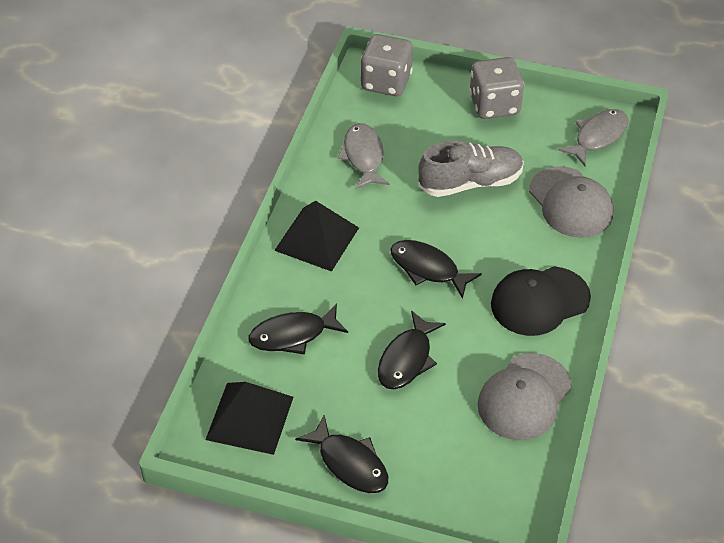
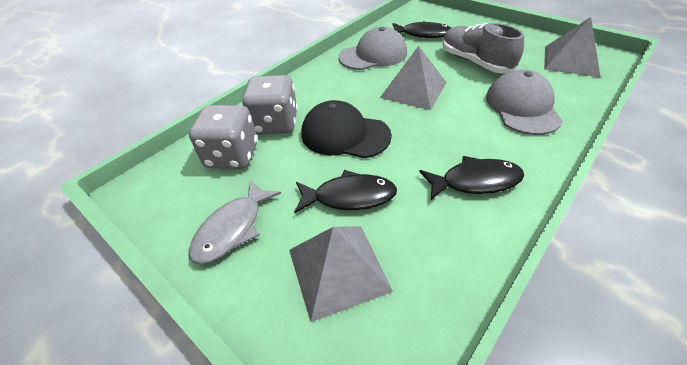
black fish: 4 -> 3
black pyramid: 2 -> 0
grey fish: 2 -> 1
grey pyramid: 0 -> 3

